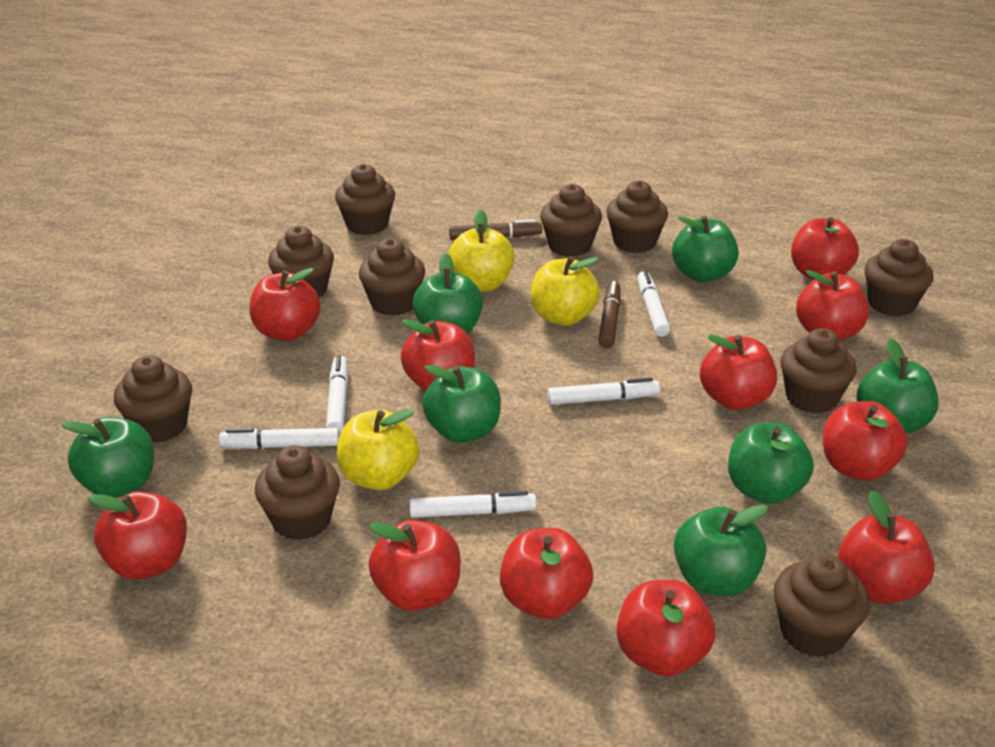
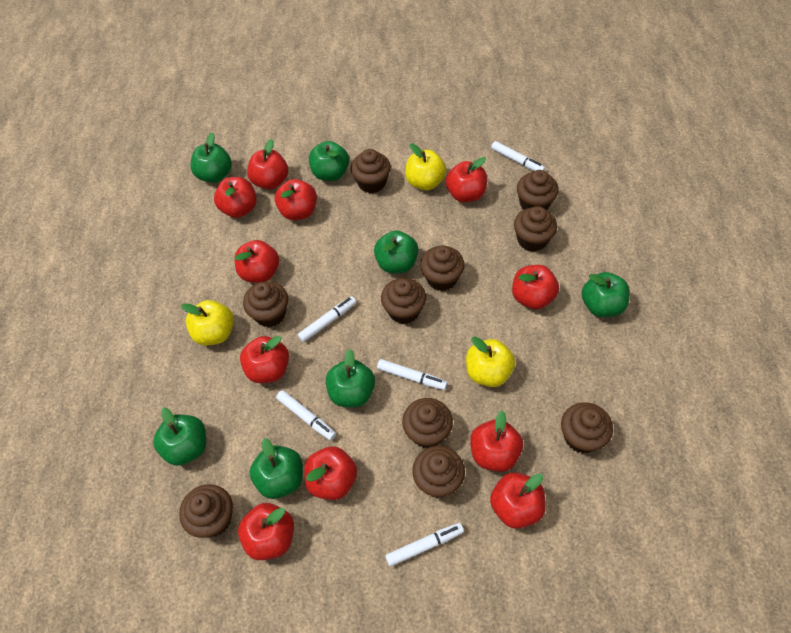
brown marker: 2 -> 0

